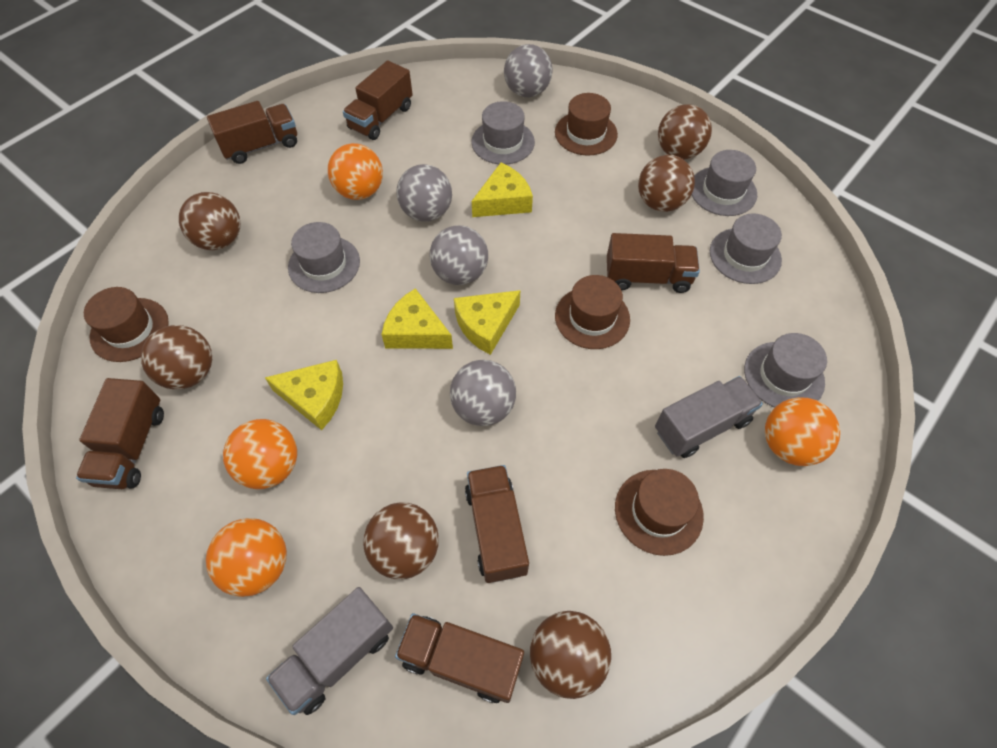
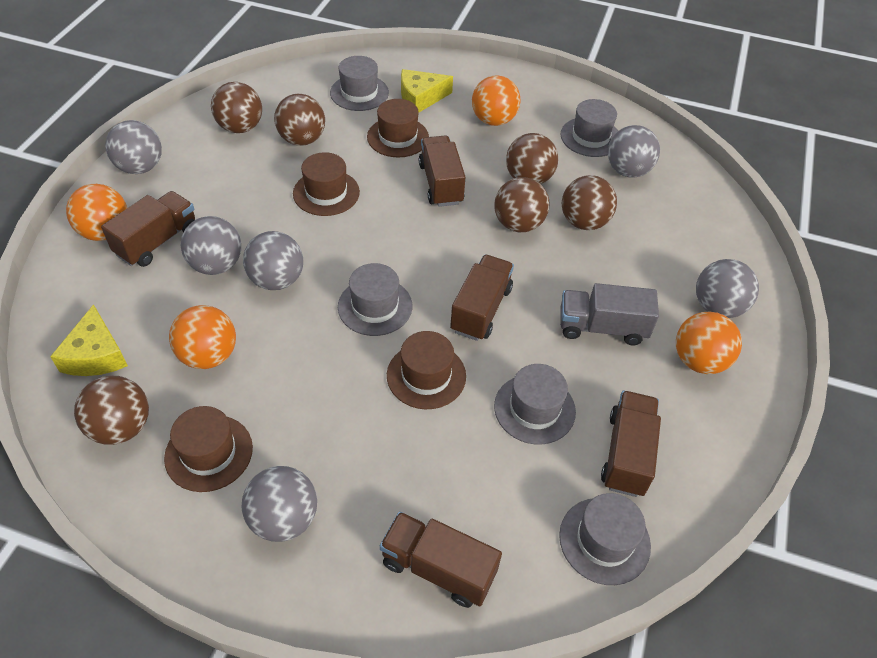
brown truck: 6 -> 5
grey ball: 4 -> 6
grey truck: 2 -> 1
yellow cheese: 4 -> 2

